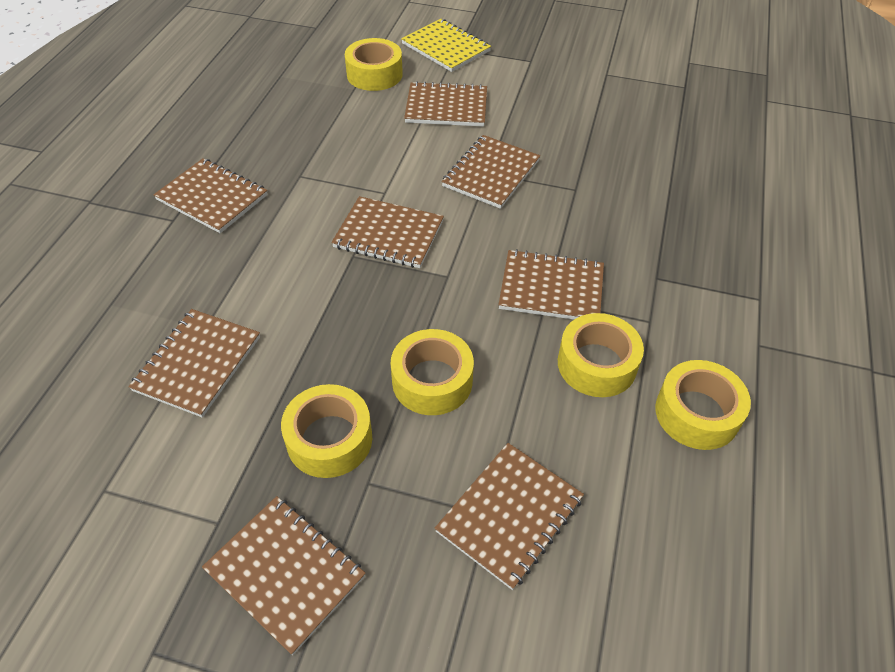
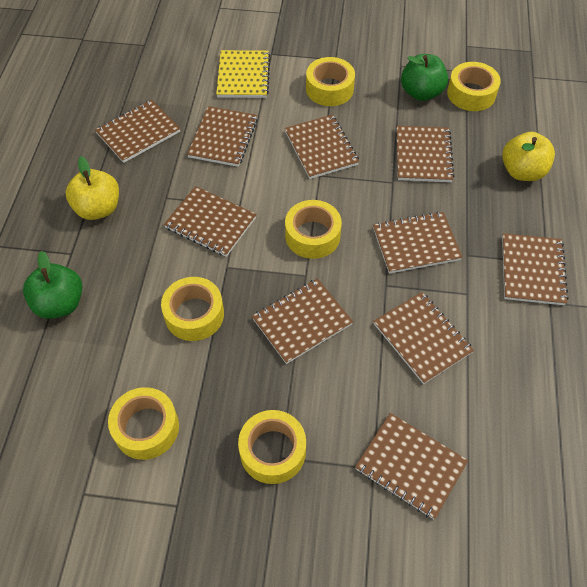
brown notebook: 8 -> 10
green apple: 0 -> 2
yellow apple: 0 -> 2
yellow tape: 5 -> 6

